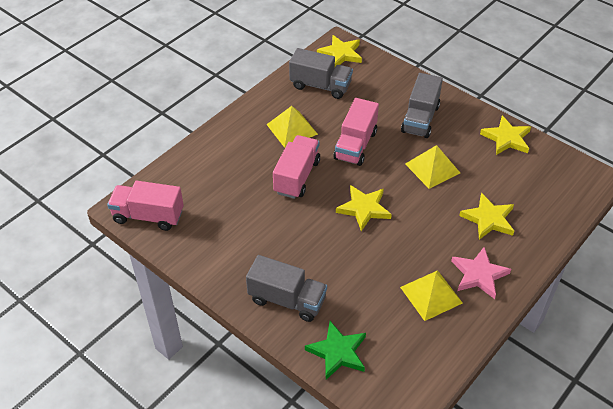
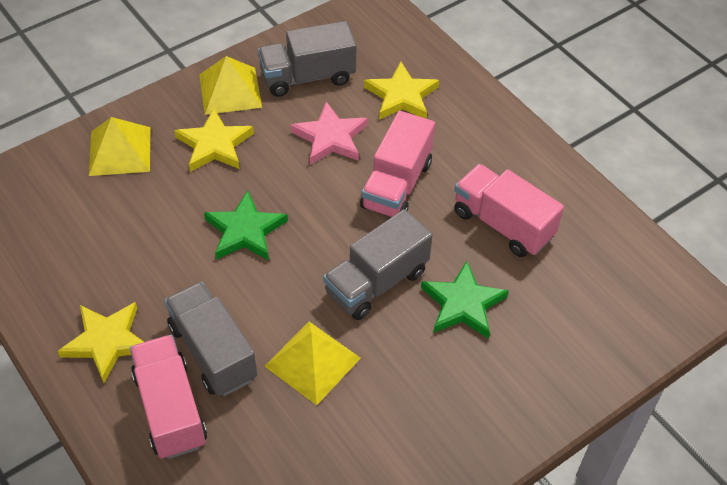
green star: 1 -> 2
yellow star: 4 -> 3

